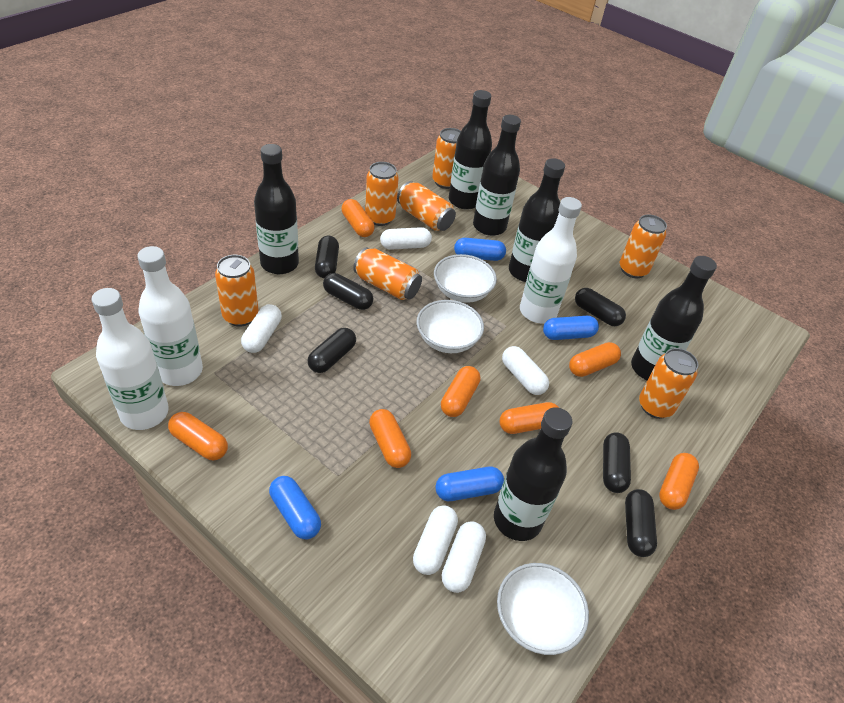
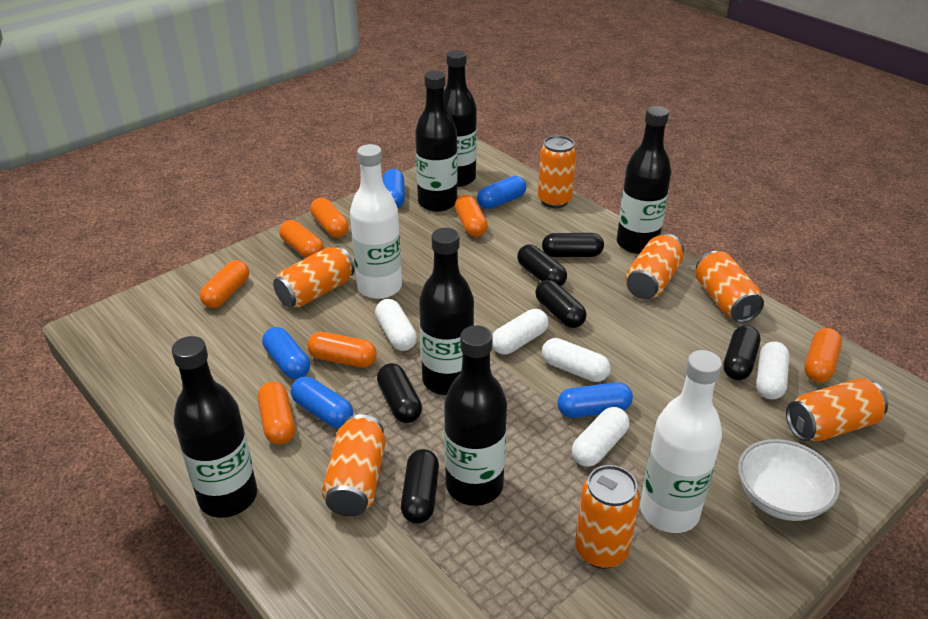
blue capsule: 4 -> 5
white bottle: 3 -> 2
white bowl: 3 -> 1

